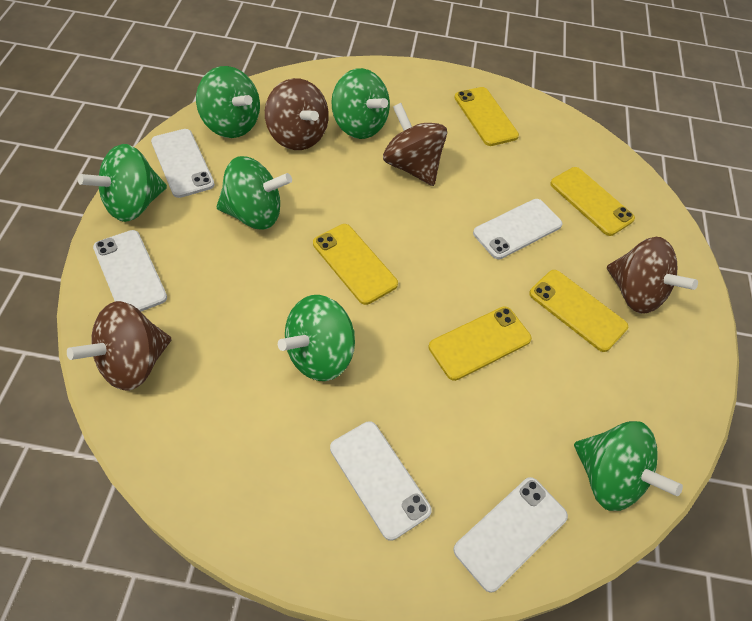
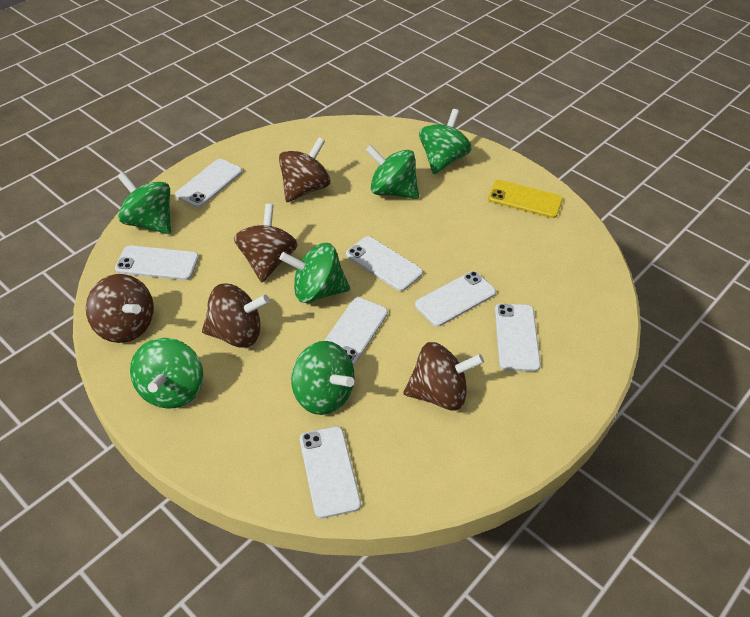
brown spinning top: 4 -> 5
white phone: 5 -> 7
yellow phone: 5 -> 1

